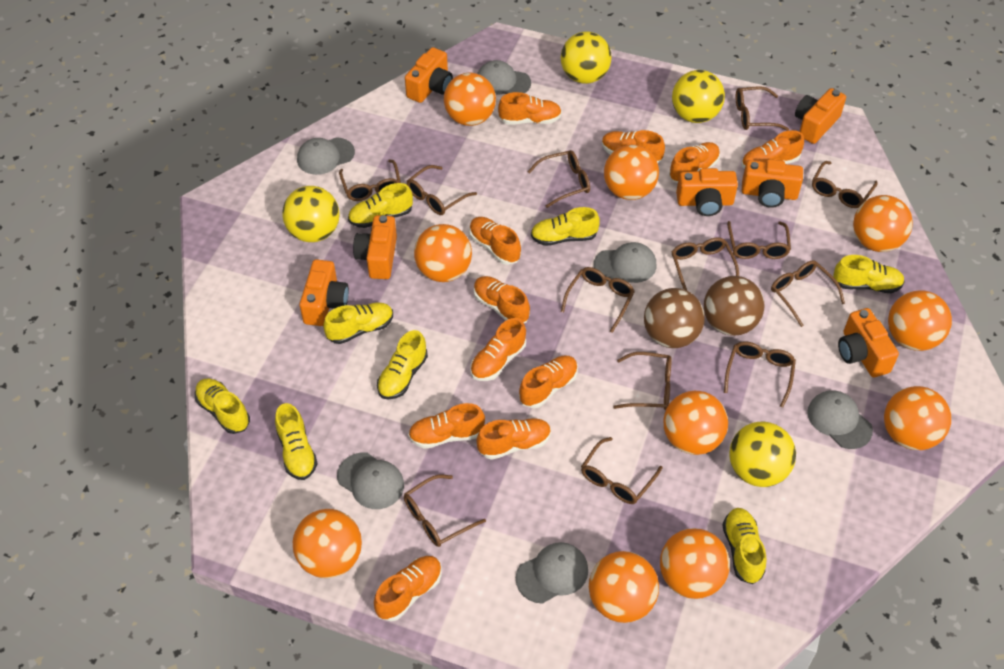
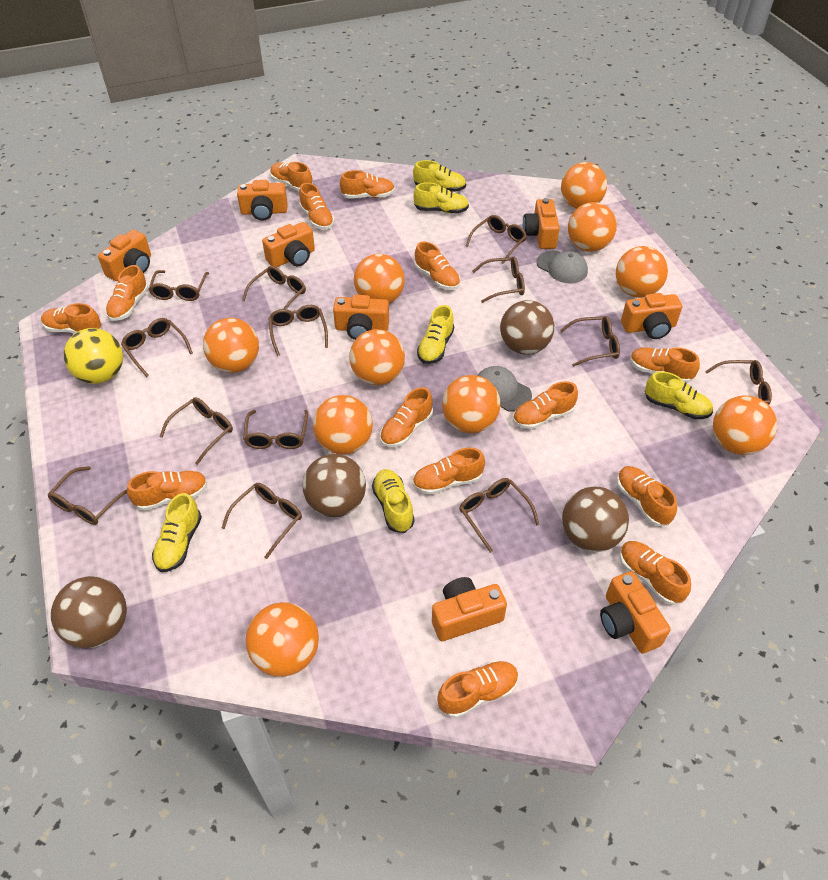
brown ball: 2 -> 4
grey cap: 6 -> 2
orange camera: 7 -> 8
orange shoe: 11 -> 14
yellow ball: 4 -> 1
yellow shoe: 8 -> 6

